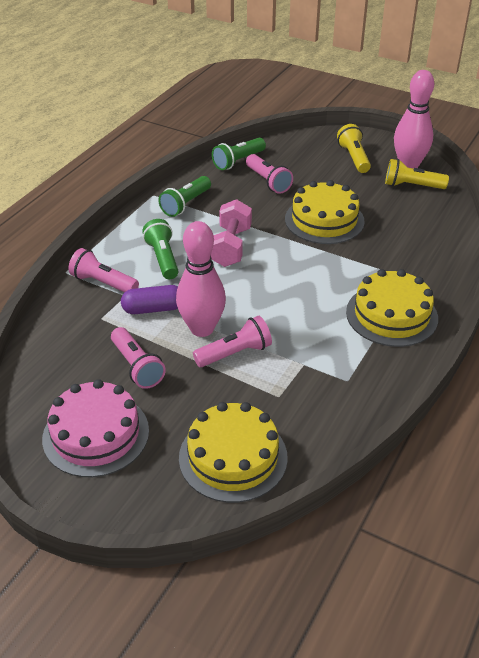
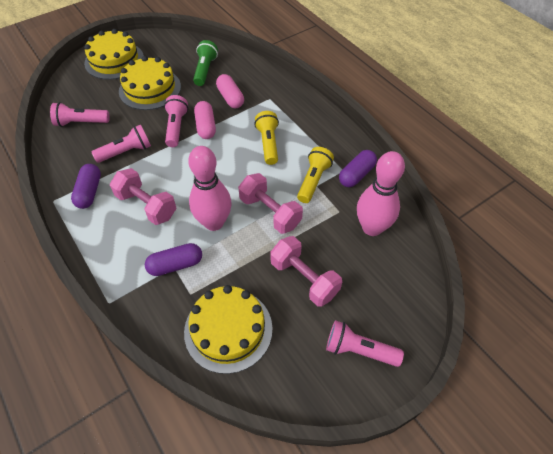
green flashlight: 3 -> 1
pink cake: 1 -> 0
pink capsule: 0 -> 2
pink dumbbell: 1 -> 3
purple capsule: 1 -> 3

